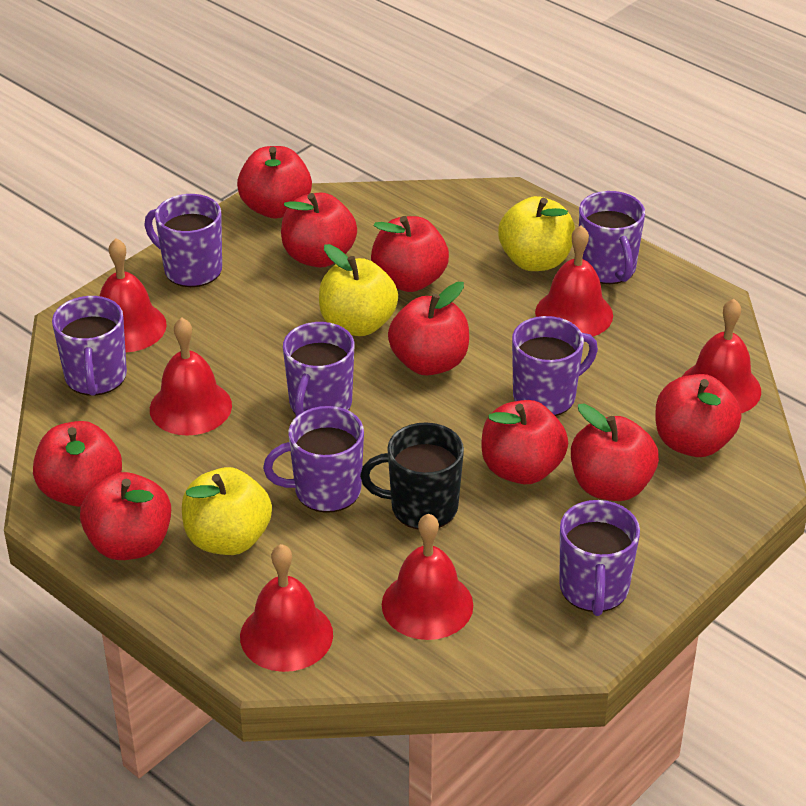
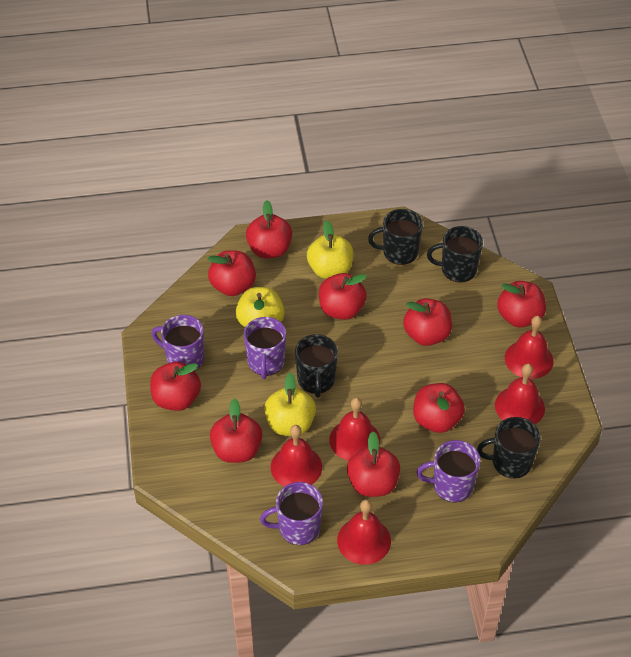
black mug: 1 -> 4
purple mug: 7 -> 4
red bell: 6 -> 5

